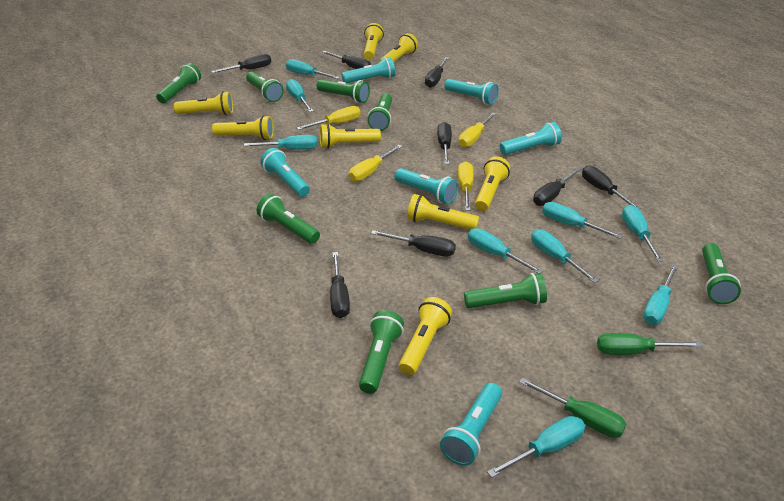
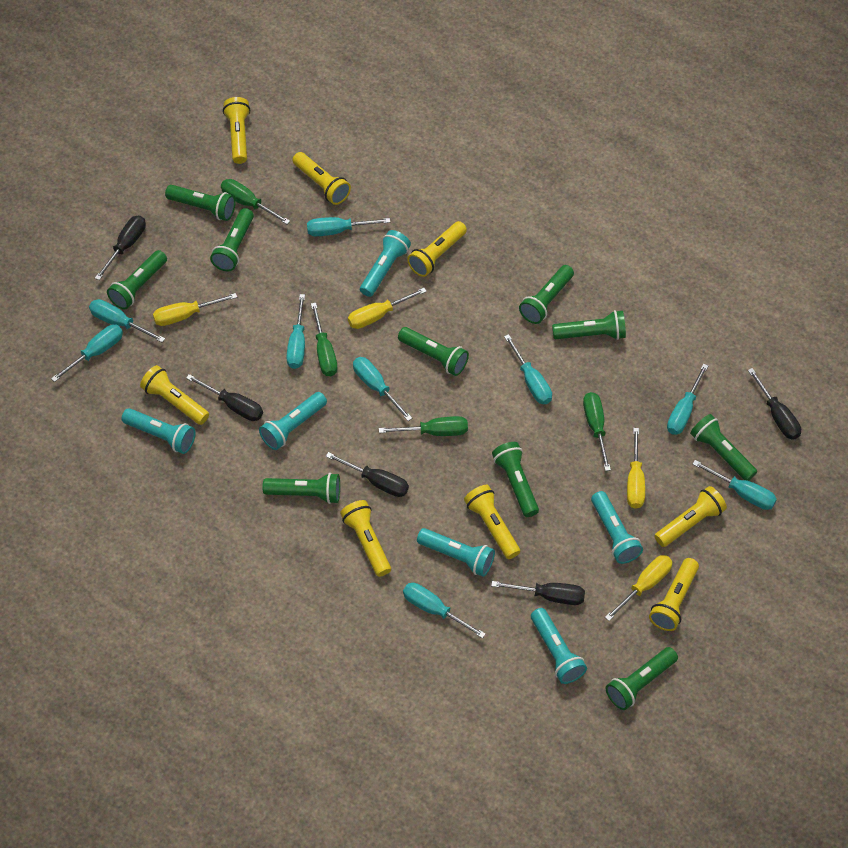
black screwdriver: 8 -> 5
green flashlight: 8 -> 10
green screwdriver: 2 -> 4

